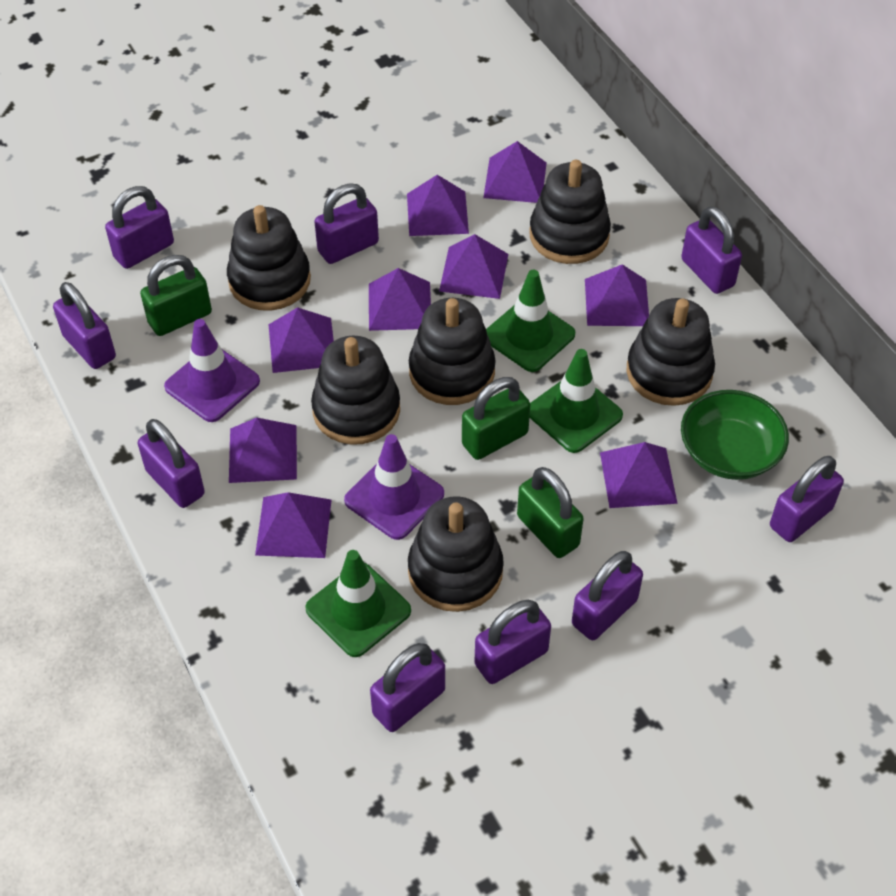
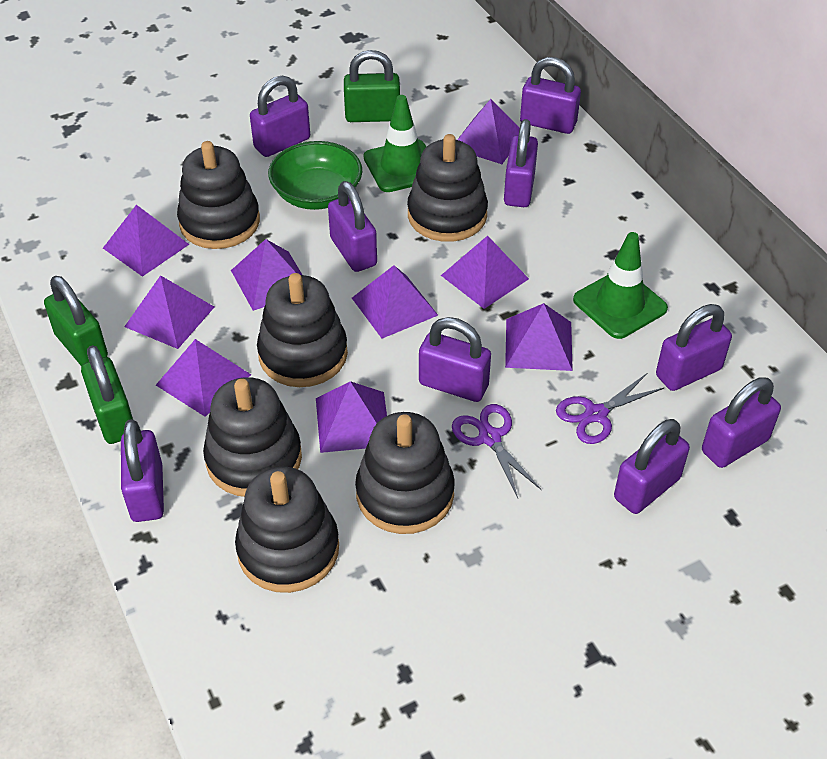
green traffic cone: 3 -> 2
purple scissors: 0 -> 2
purple traffic cone: 2 -> 0

